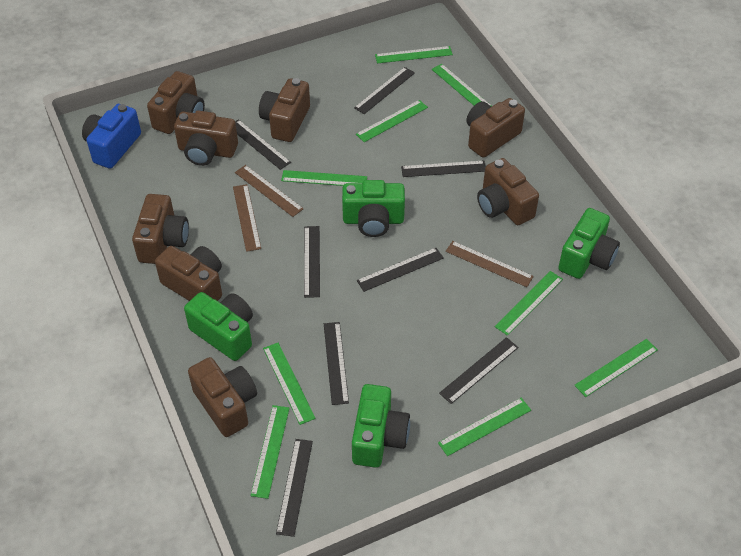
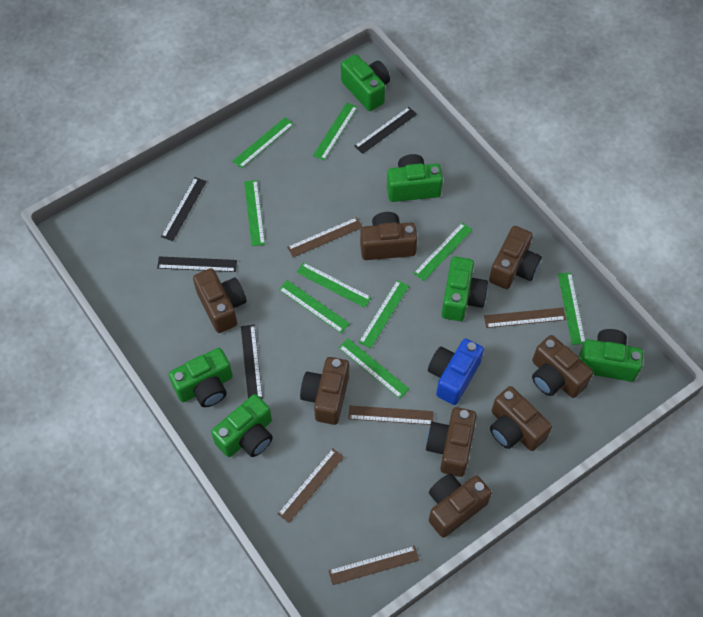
black ruler: 8 -> 4
brown ruler: 3 -> 5
green camera: 4 -> 6

